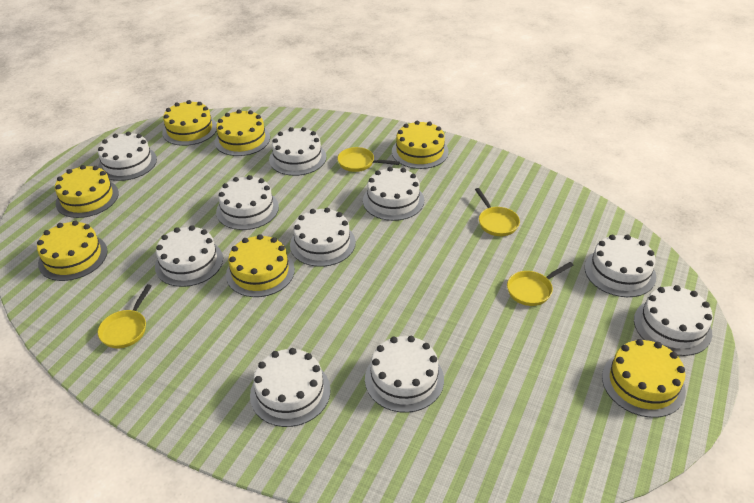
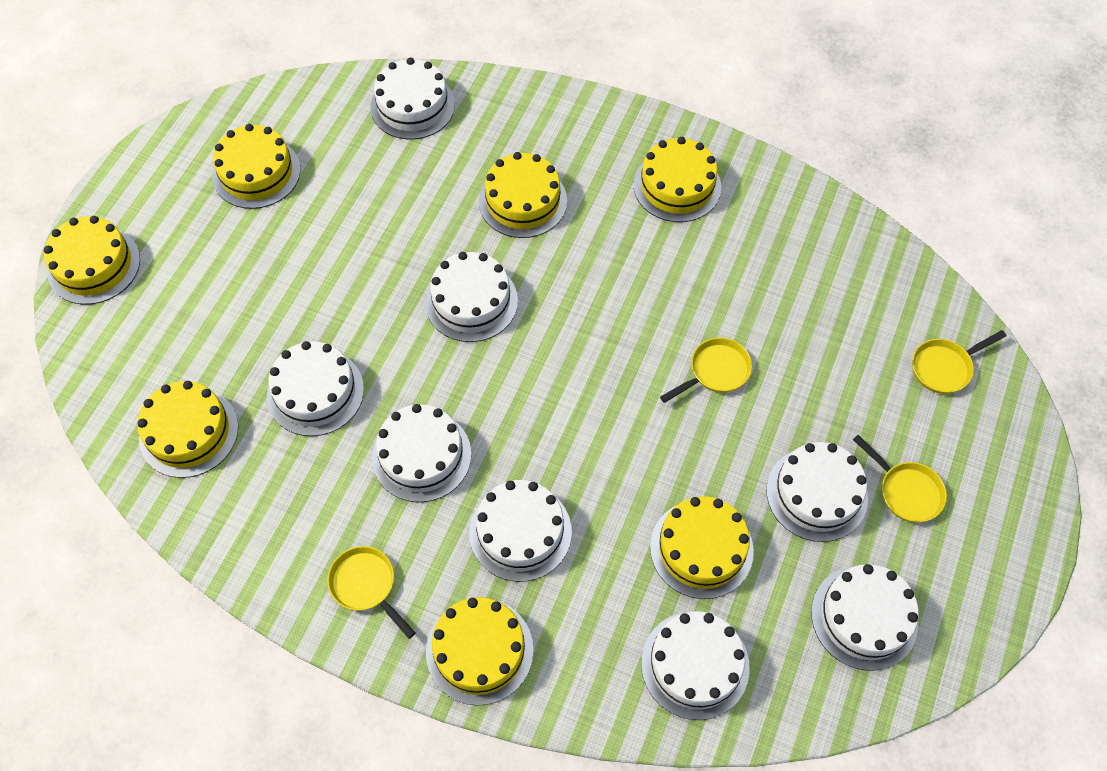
white cake: 10 -> 8

